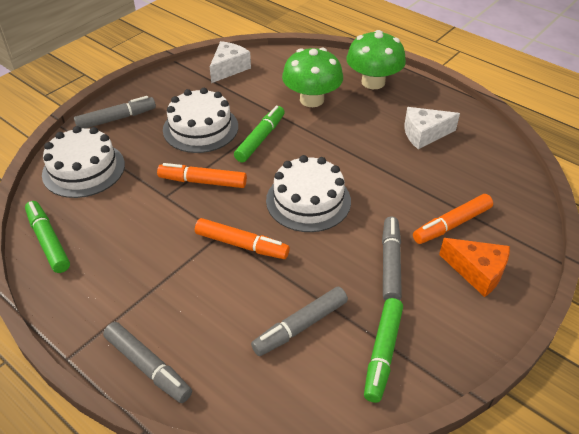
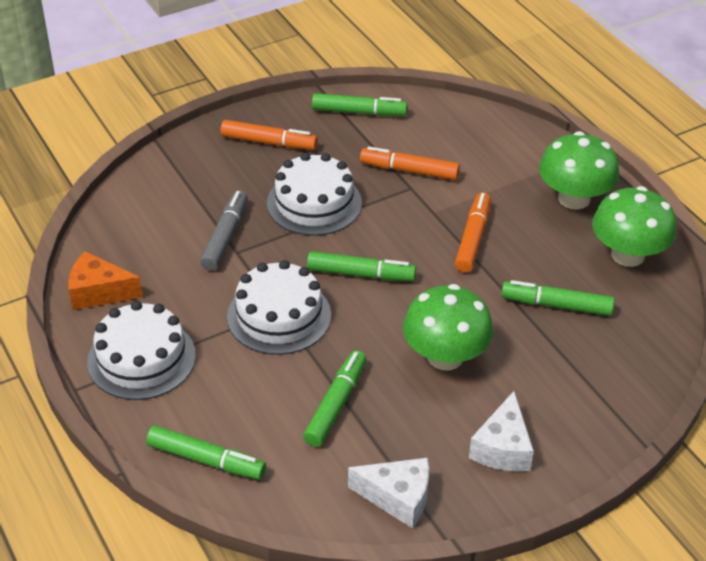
green marker: 3 -> 5
green mushroom: 2 -> 3
grey marker: 4 -> 1

